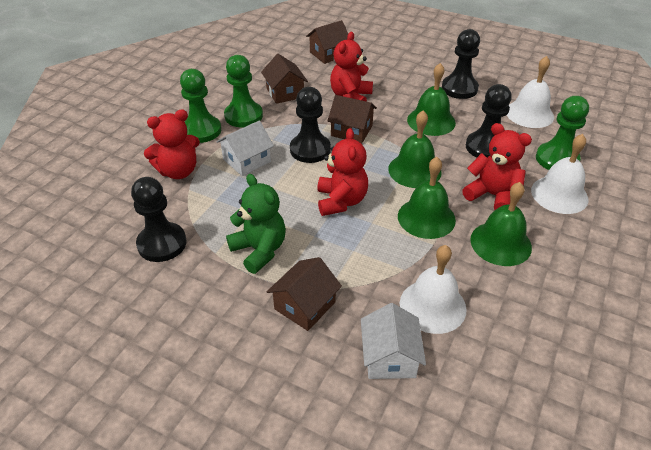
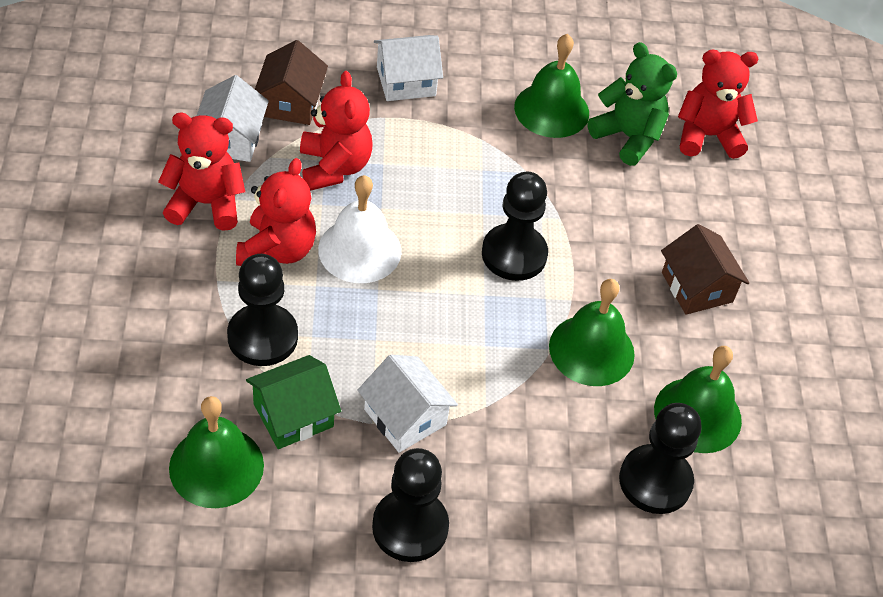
brown house: 4 -> 2
green house: 0 -> 1
green pawn: 3 -> 0
white bell: 3 -> 1
white house: 2 -> 3

